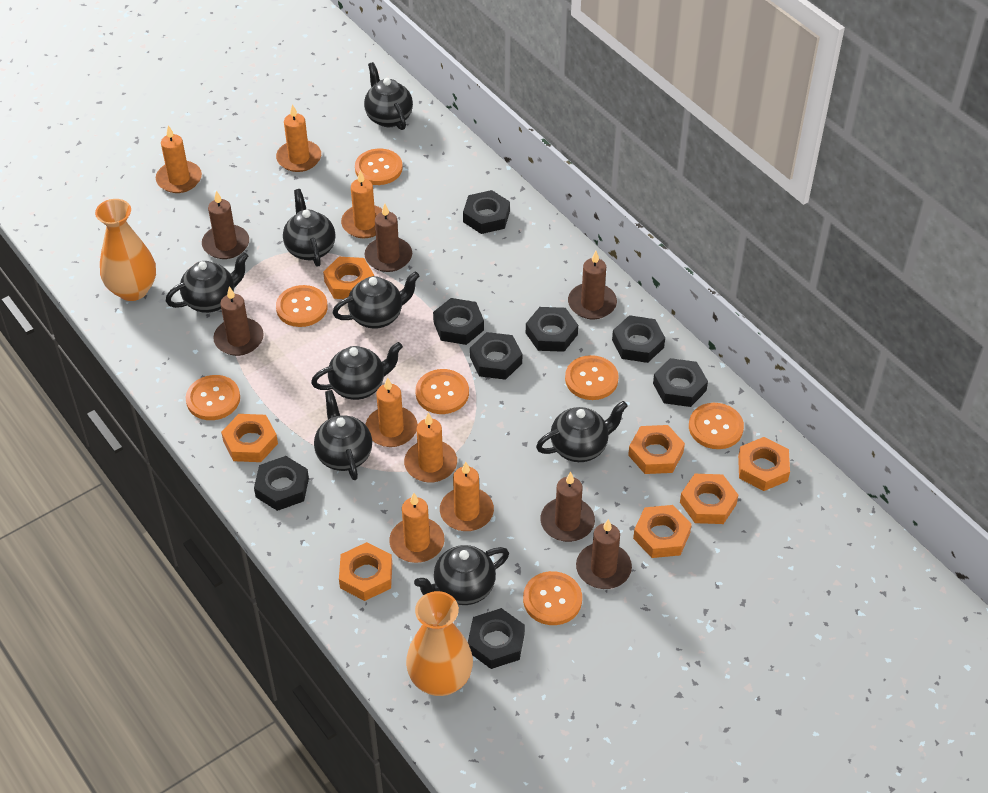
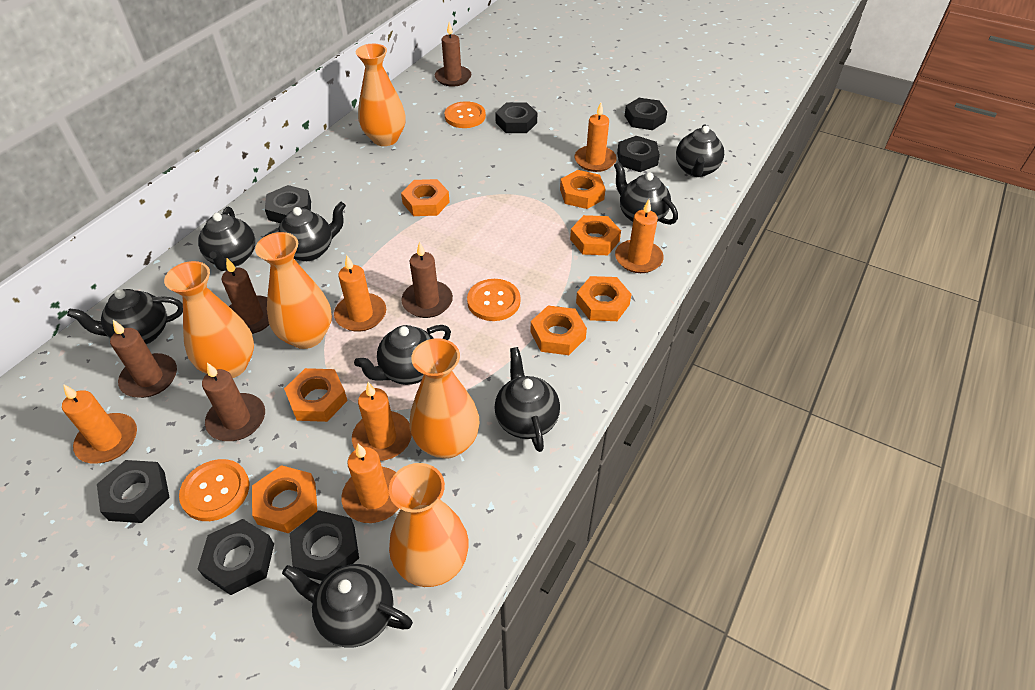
black nut: 8 -> 7
brown candle: 6 -> 5
orange button: 7 -> 3
orange candle: 7 -> 6
orange vase: 2 -> 5

